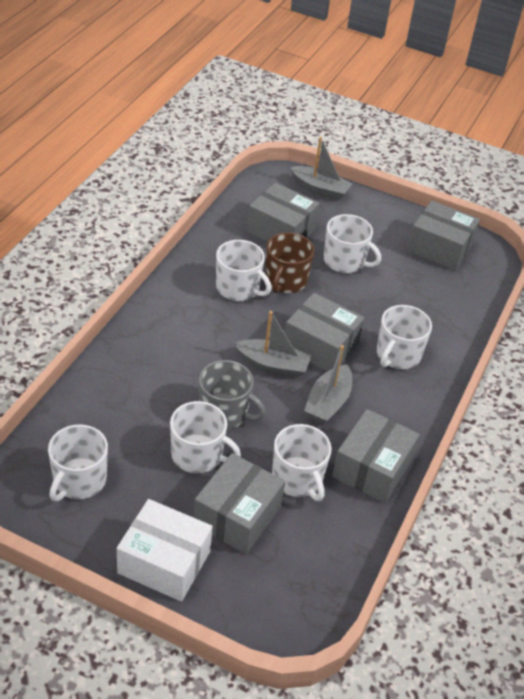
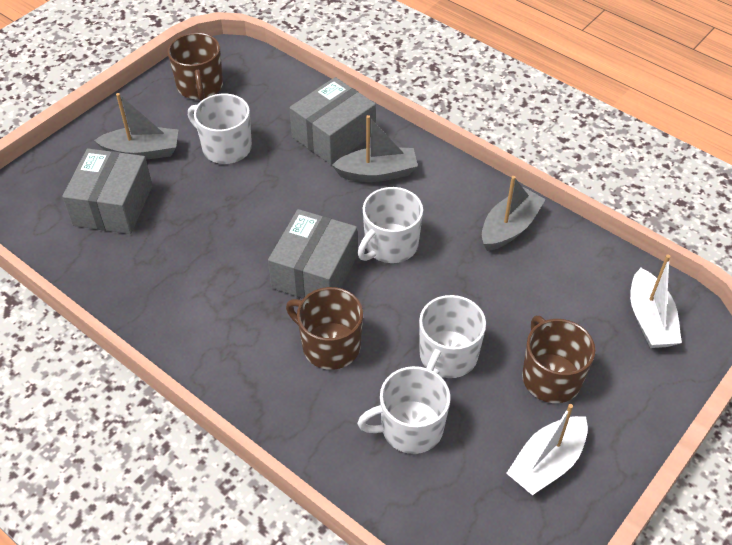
brown mug: 1 -> 3
grey box: 5 -> 3
grey mug: 1 -> 0
white boat: 0 -> 2
white box: 1 -> 0
white mug: 6 -> 4

